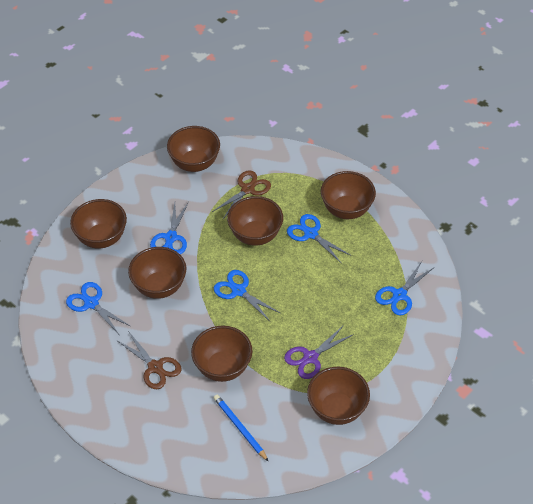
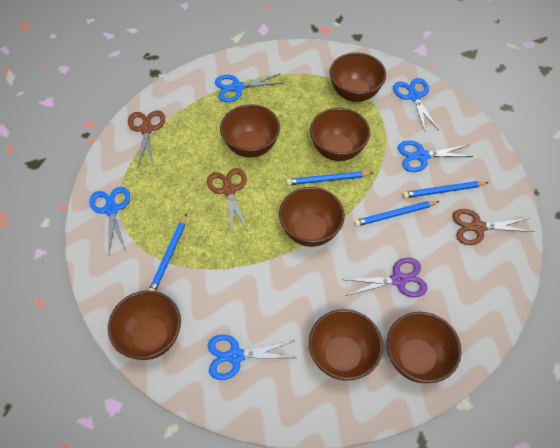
blue pencil: 1 -> 4
brown scissors: 2 -> 3

